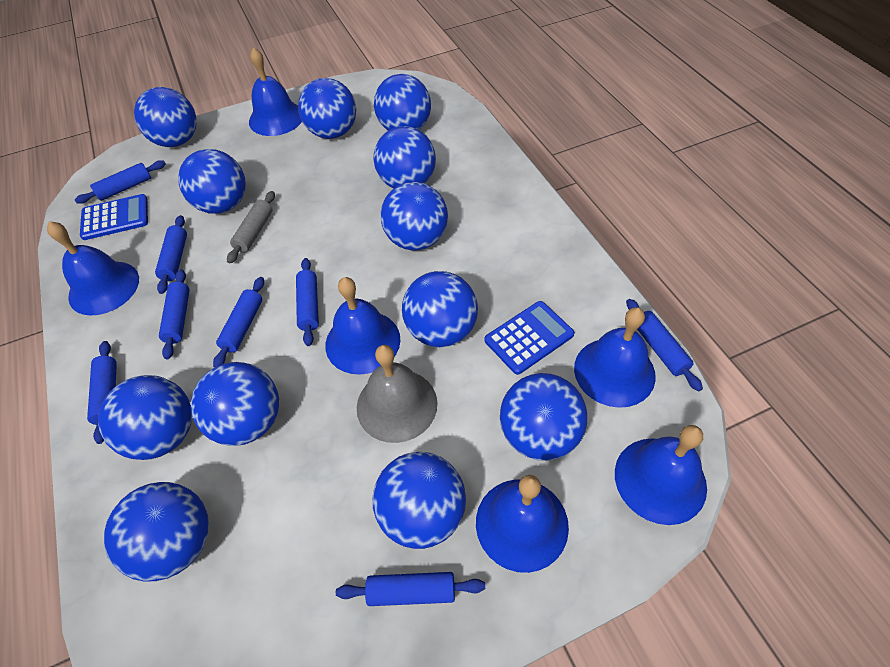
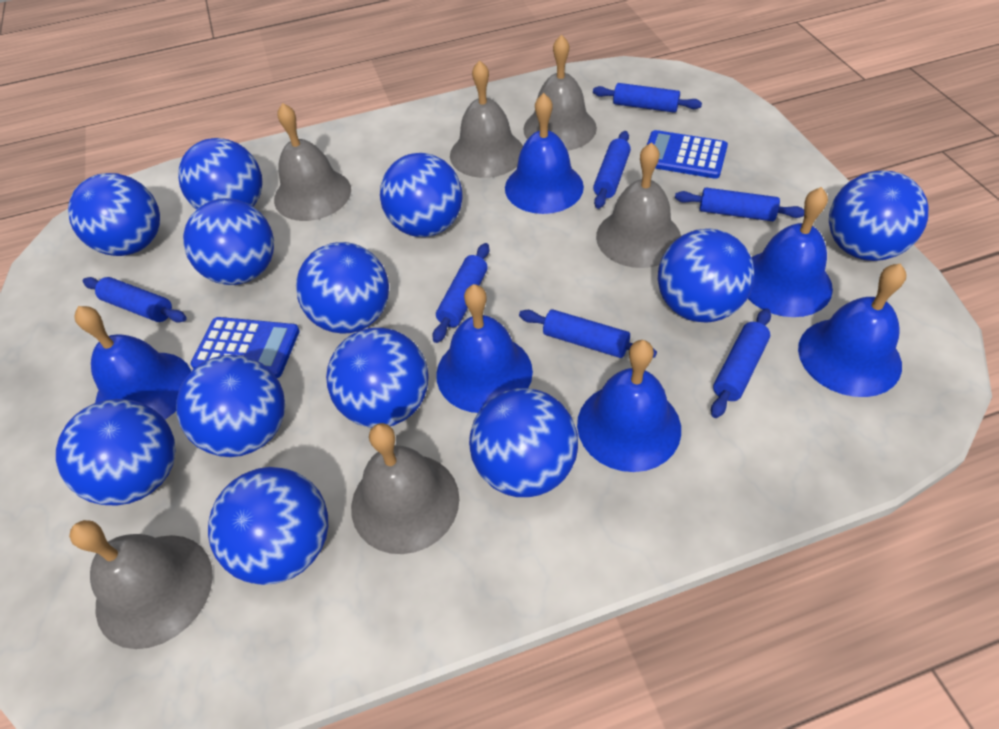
blue rolling pin: 8 -> 7
grey bell: 1 -> 6
grey rolling pin: 1 -> 0

